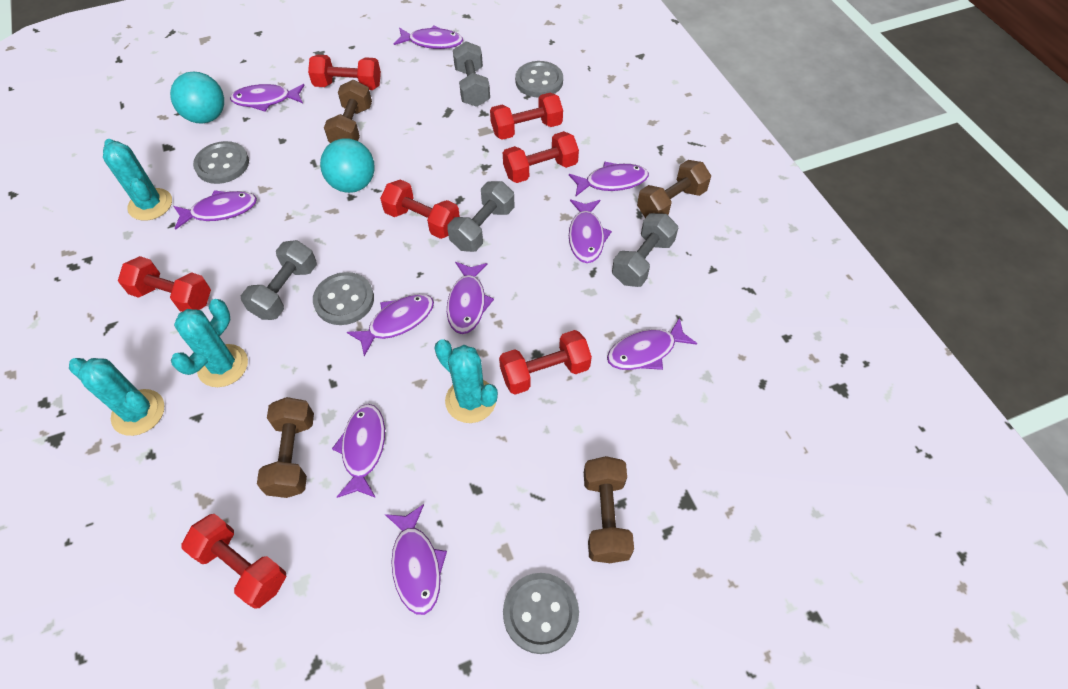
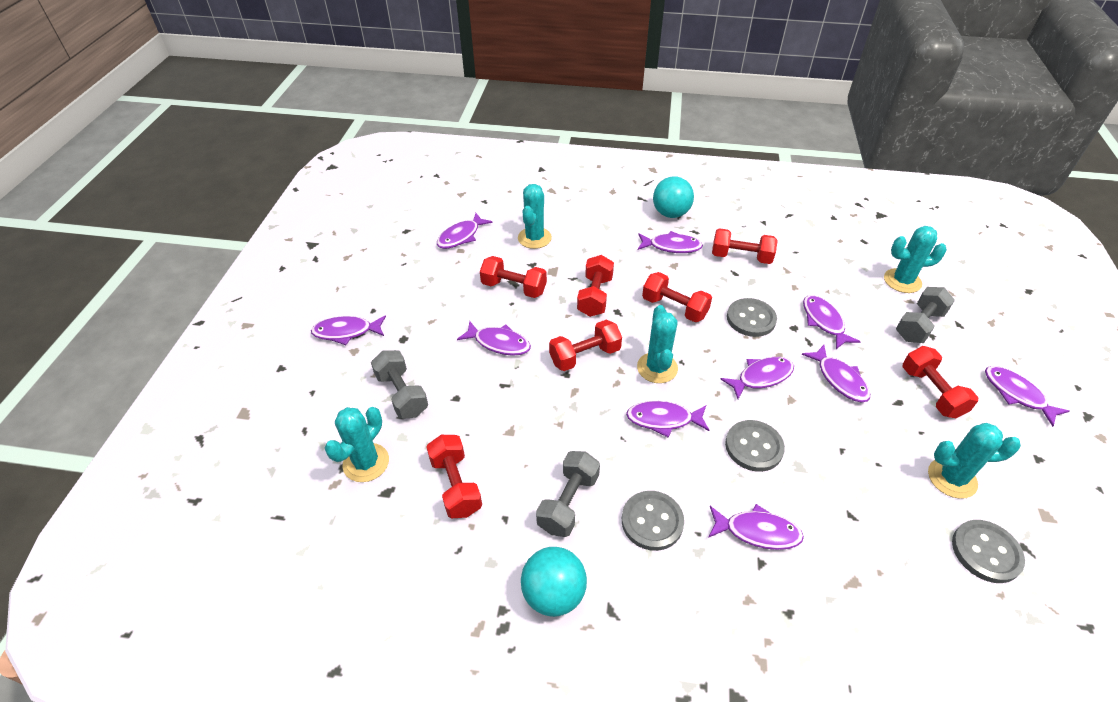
brown dumbbell: 4 -> 0
grey dumbbell: 4 -> 3
turquoise cactus: 4 -> 5

